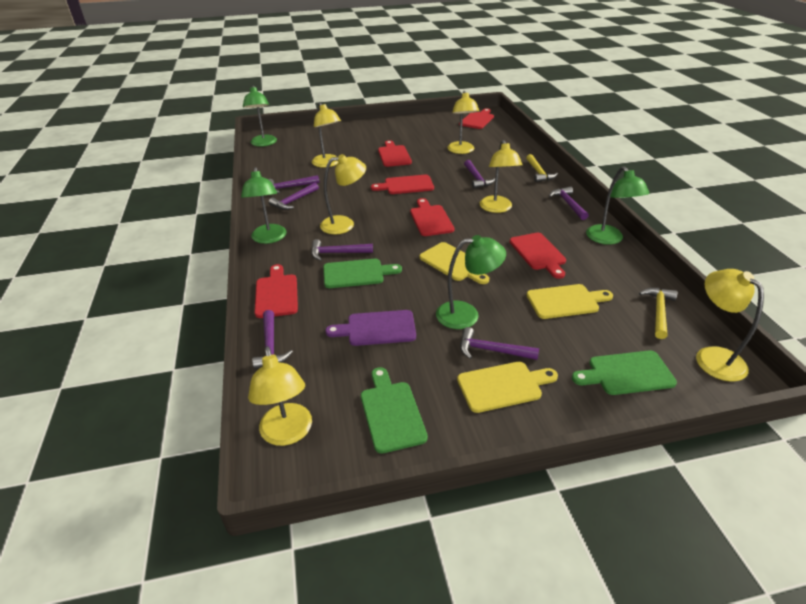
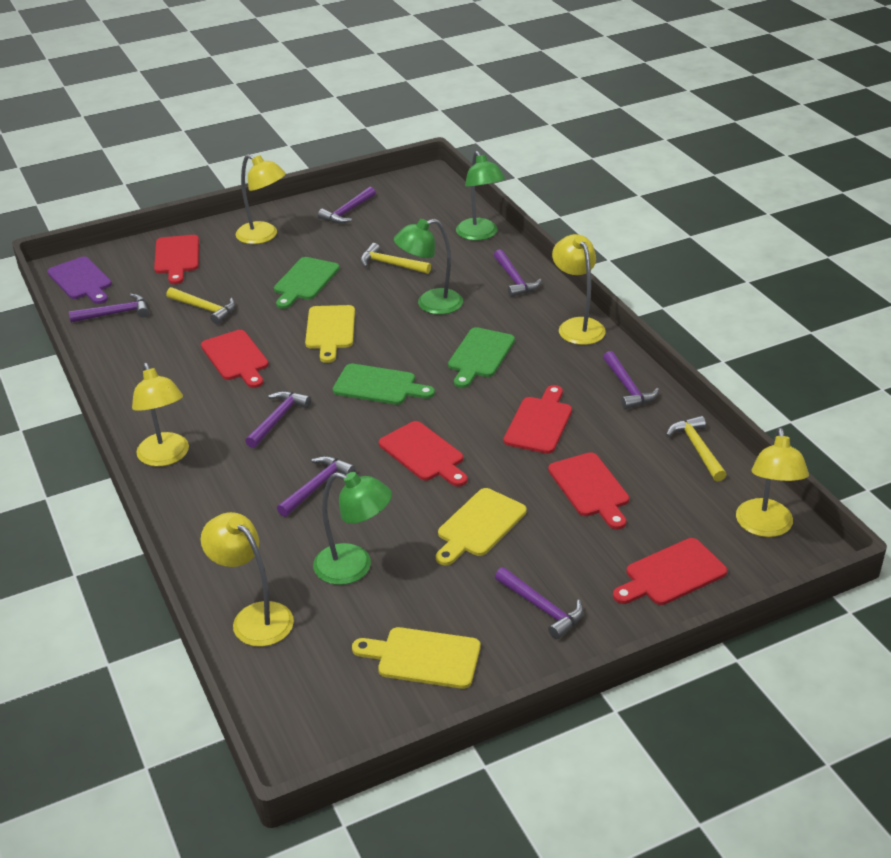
green lamp: 4 -> 3
yellow hammer: 2 -> 3
yellow lamp: 6 -> 5

